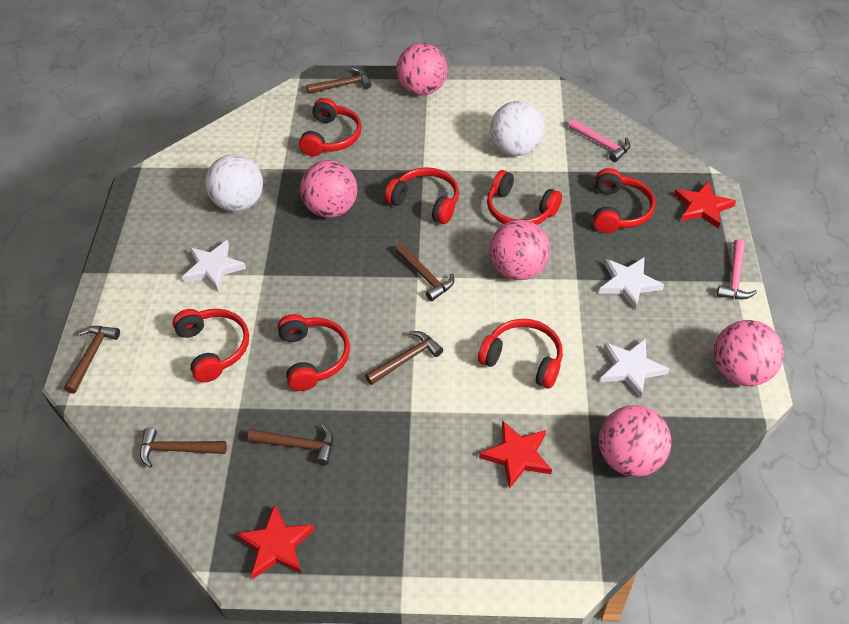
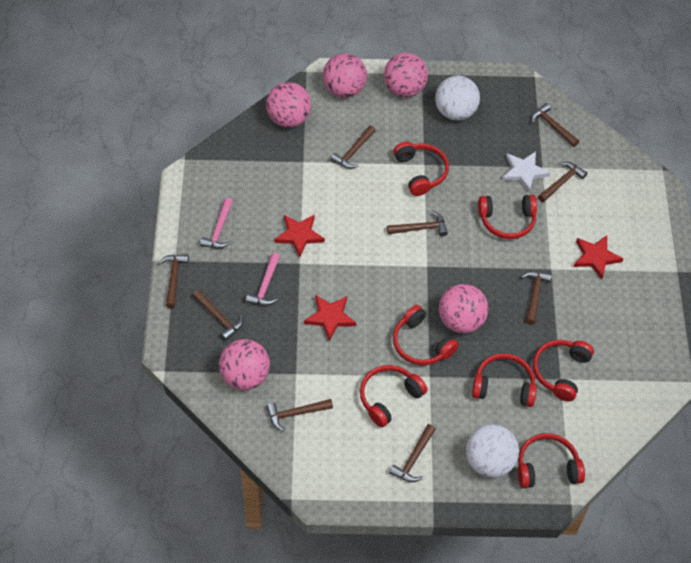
brown hammer: 6 -> 9
white star: 3 -> 1

